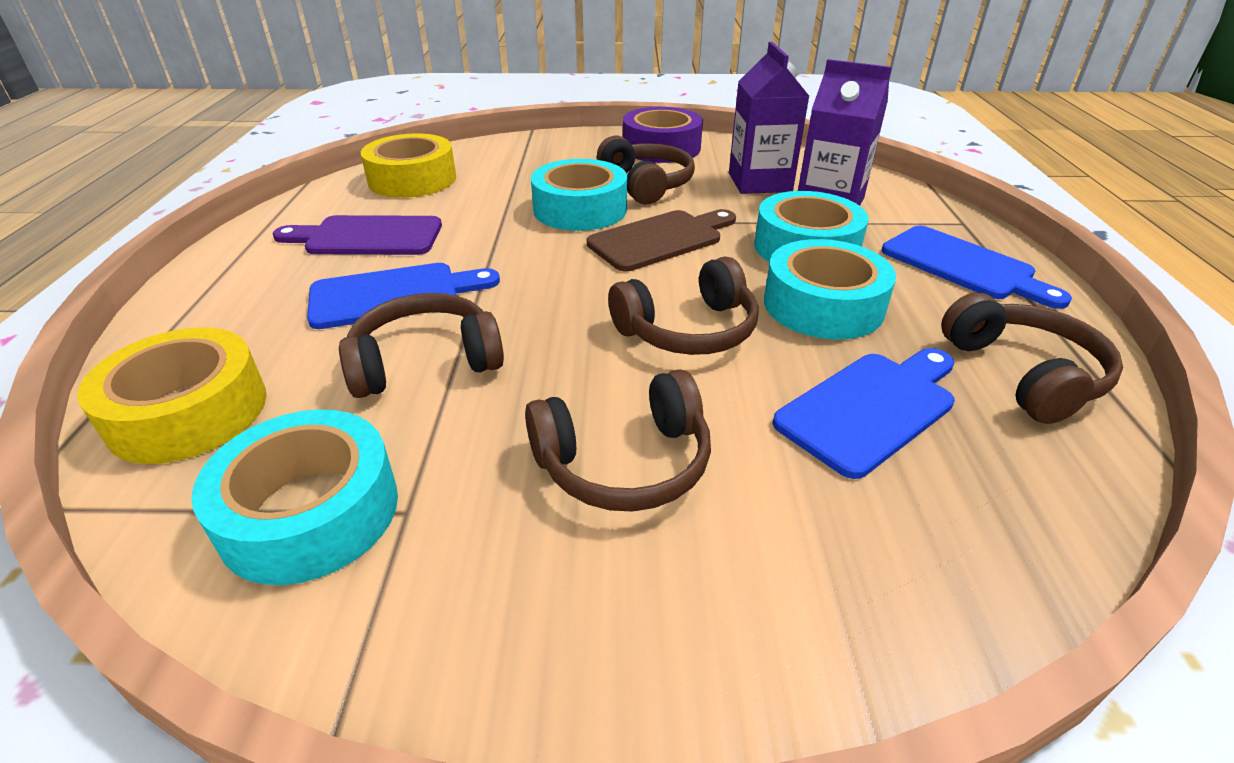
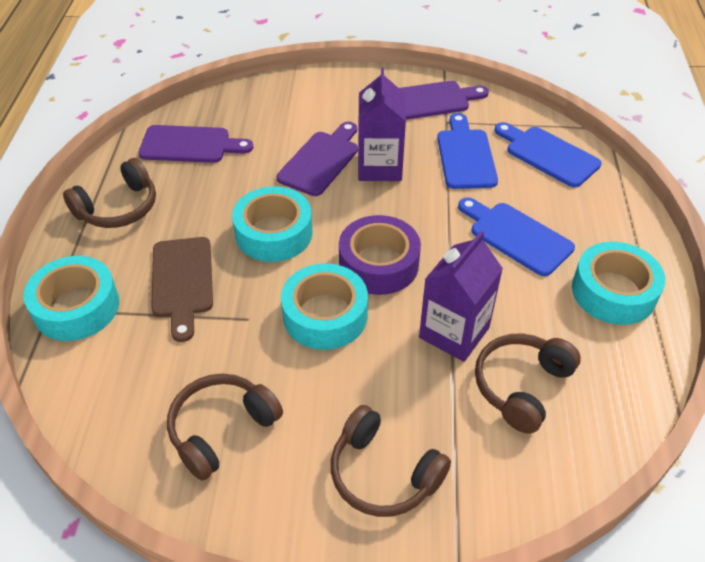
brown headphones: 5 -> 4
purple cutting board: 1 -> 3
yellow tape: 2 -> 0

